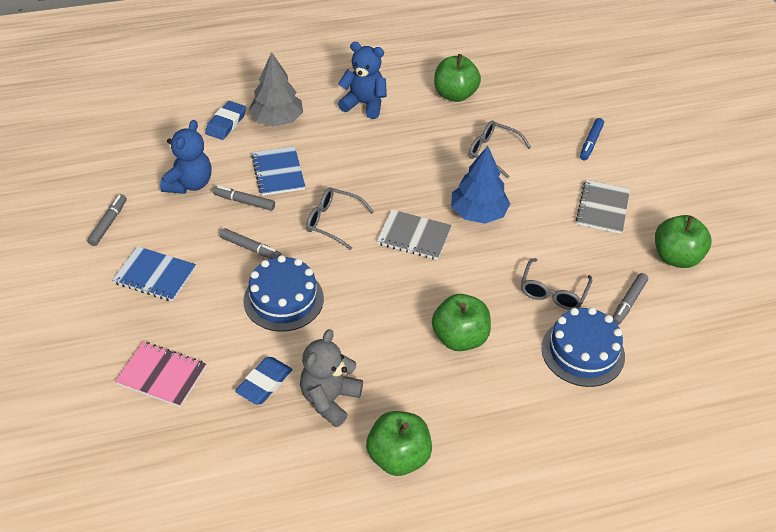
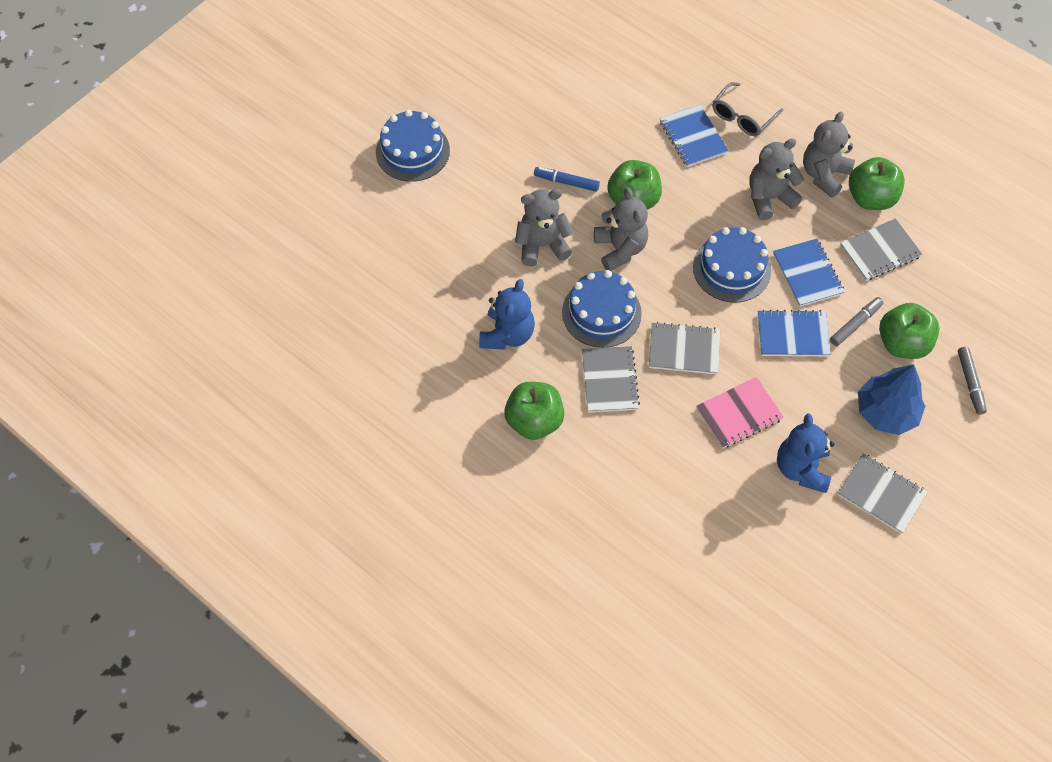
blue cake: 2 -> 3
blue eraser: 2 -> 0
blue notebook: 2 -> 3
grey glasses: 3 -> 1
grey marker: 4 -> 2
grey notebook: 2 -> 4
grey teddy bear: 1 -> 4
grey tree: 1 -> 0

